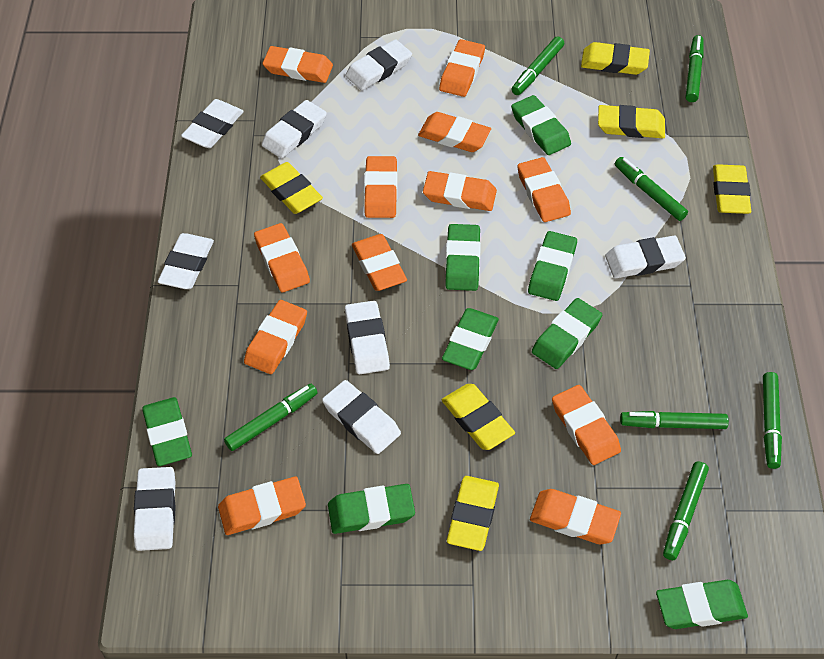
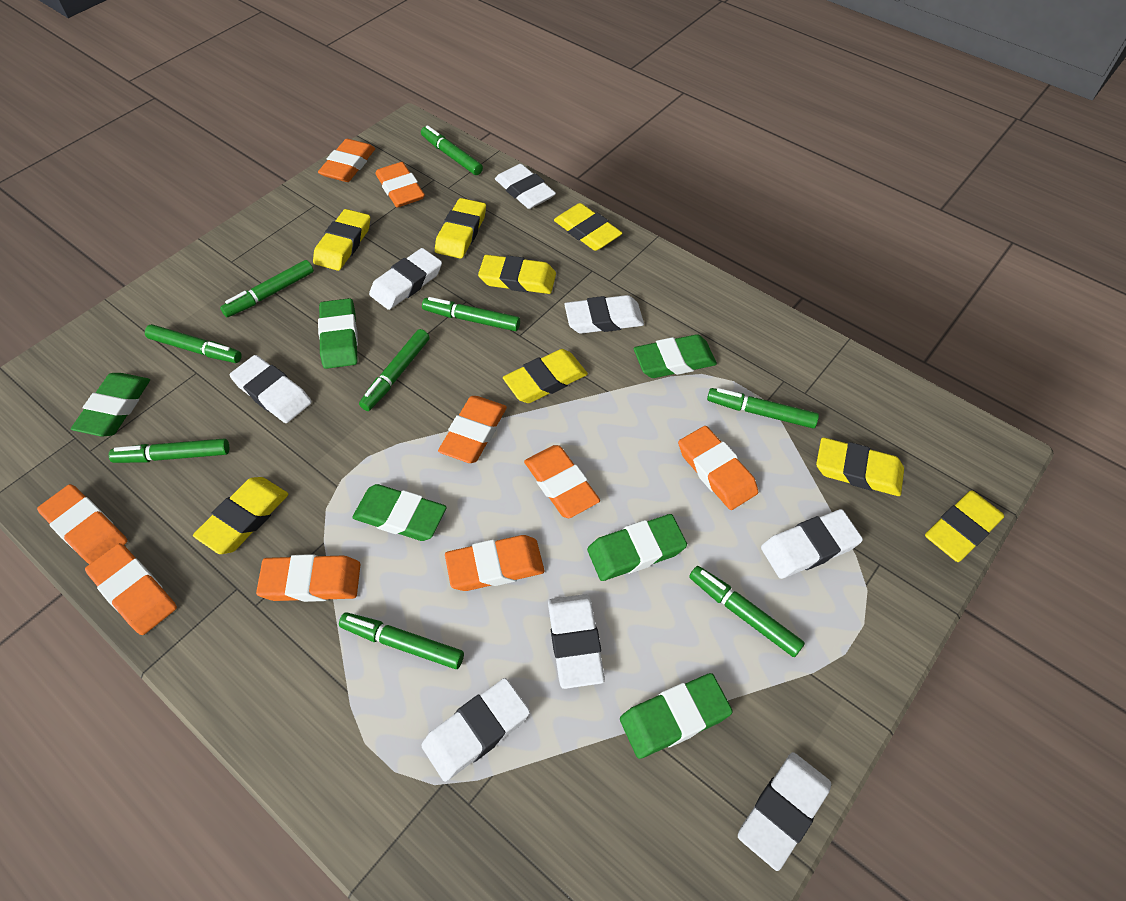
green eraser: 8 -> 6
green marker: 7 -> 9
orange eraser: 12 -> 9
yellow eraser: 6 -> 8

